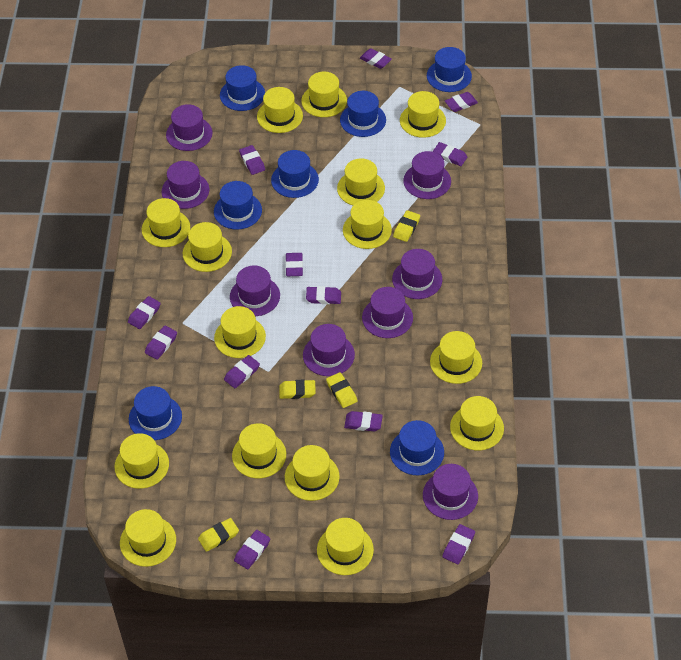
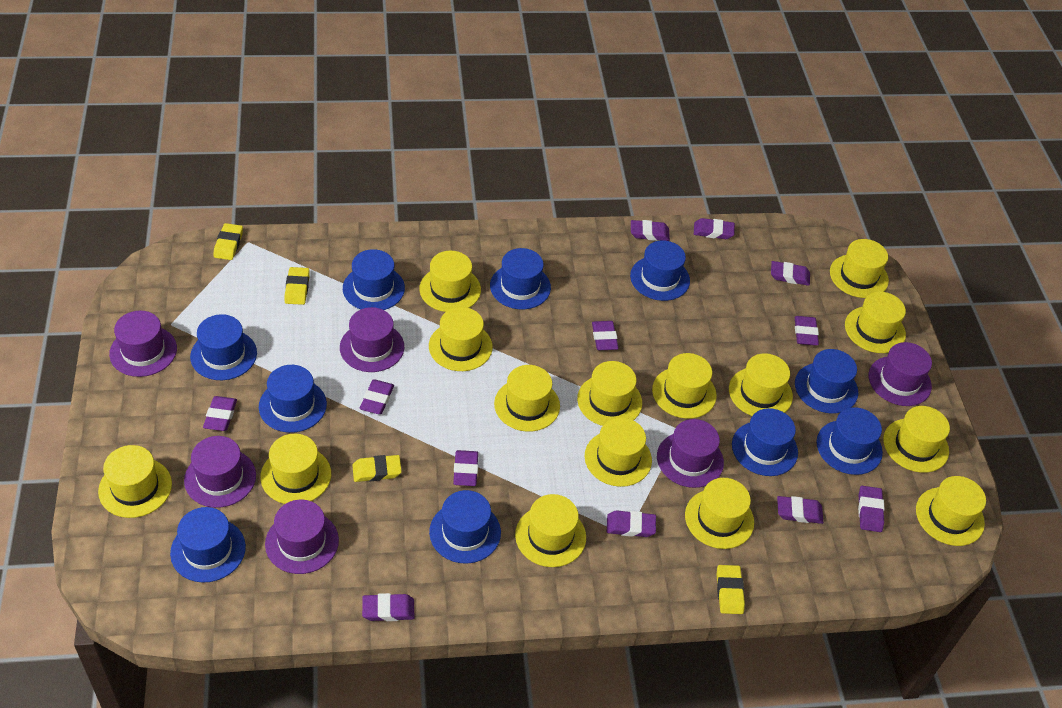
blue hat: 7 -> 10
purple hat: 8 -> 6

